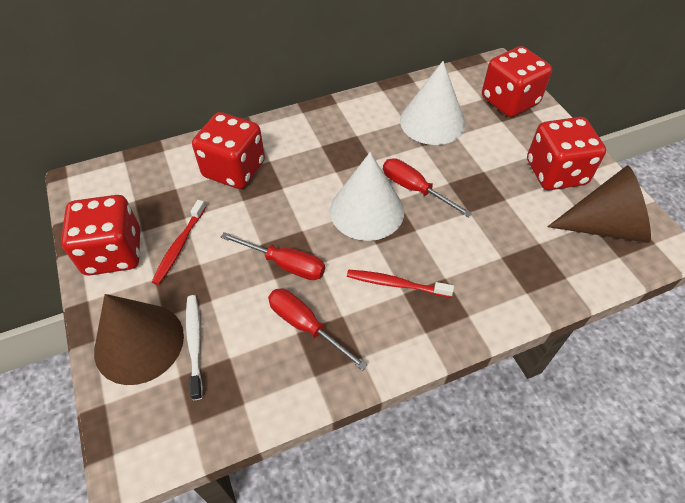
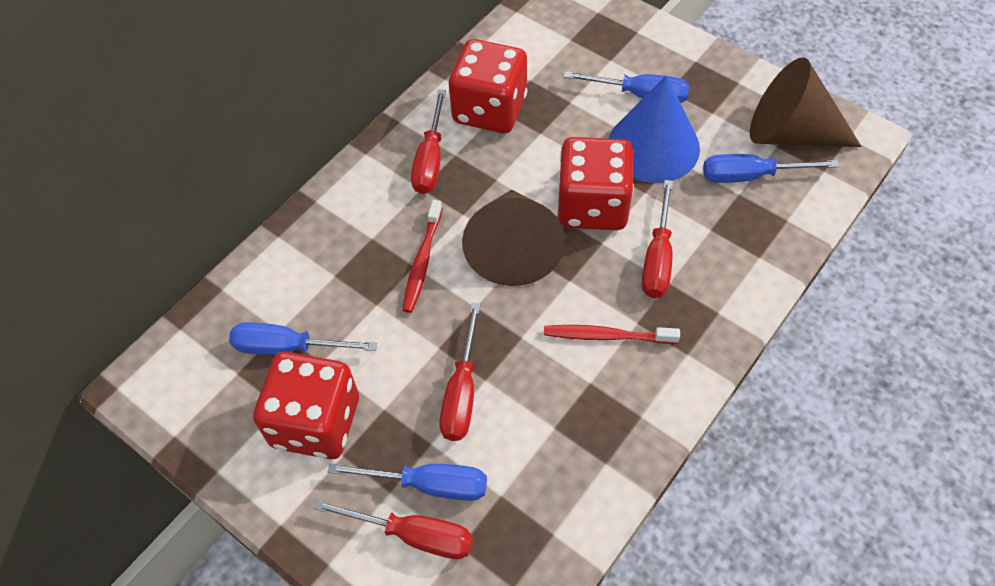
blue cone: 0 -> 1
blue screwdriver: 0 -> 4
red dice: 4 -> 3
red screwdriver: 3 -> 4
white cone: 2 -> 0
white toothbrush: 1 -> 0

